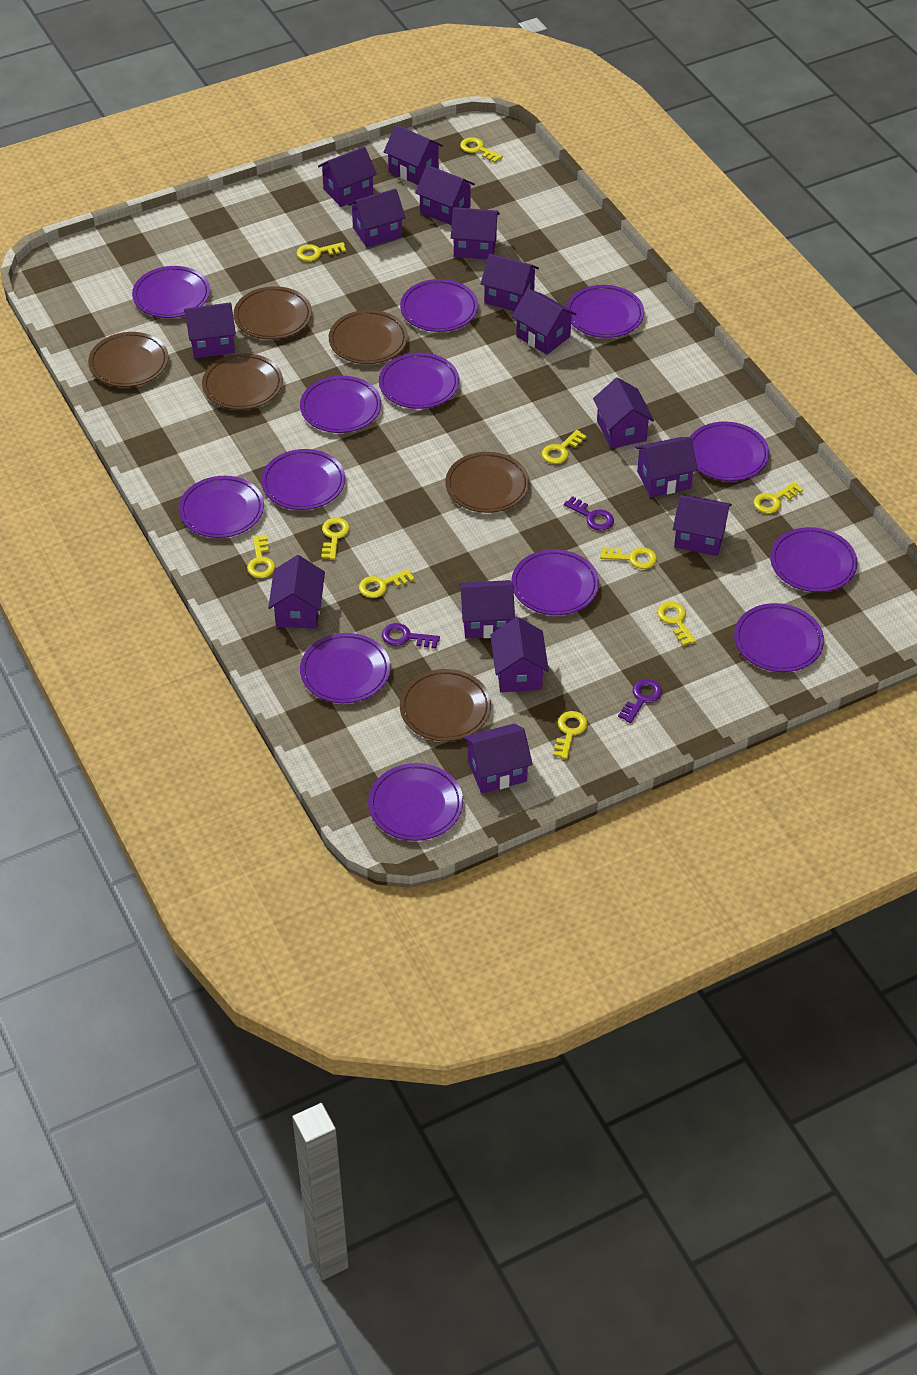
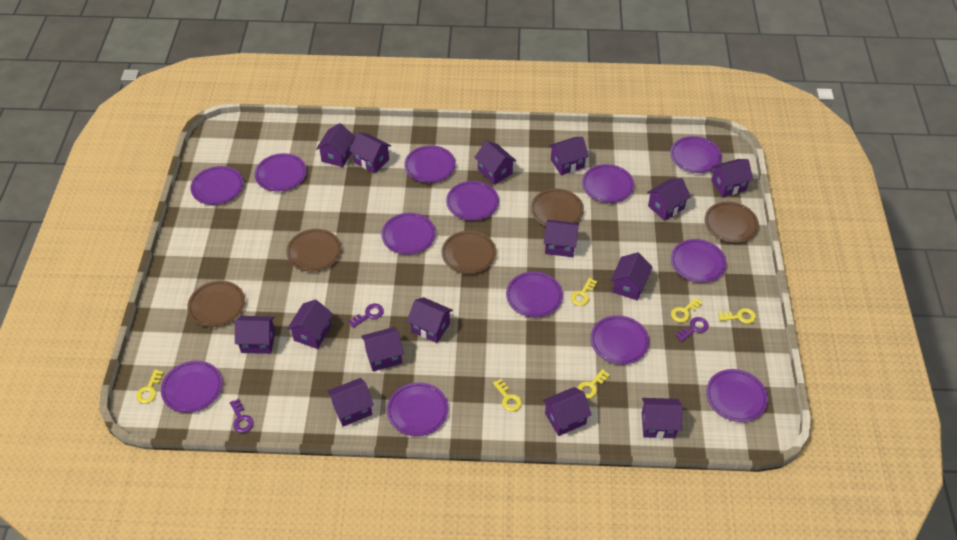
brown plate: 6 -> 5
yellow key: 10 -> 6

